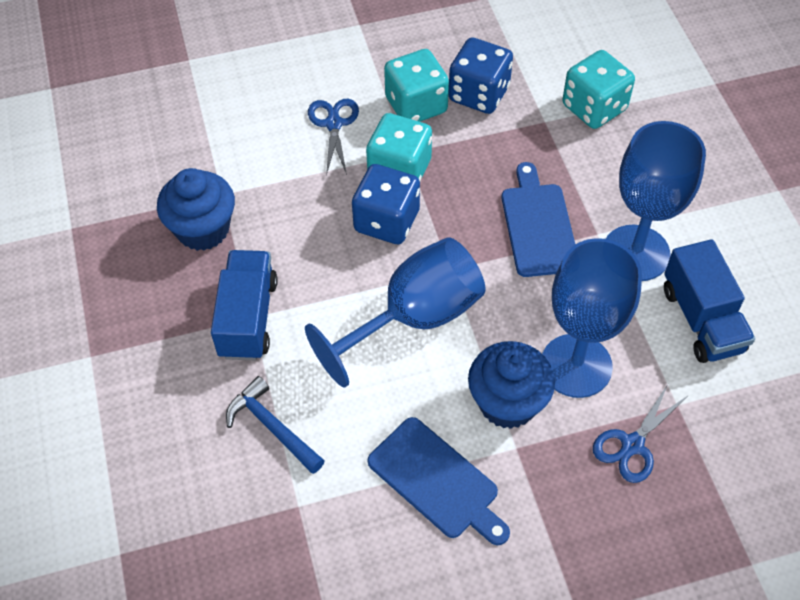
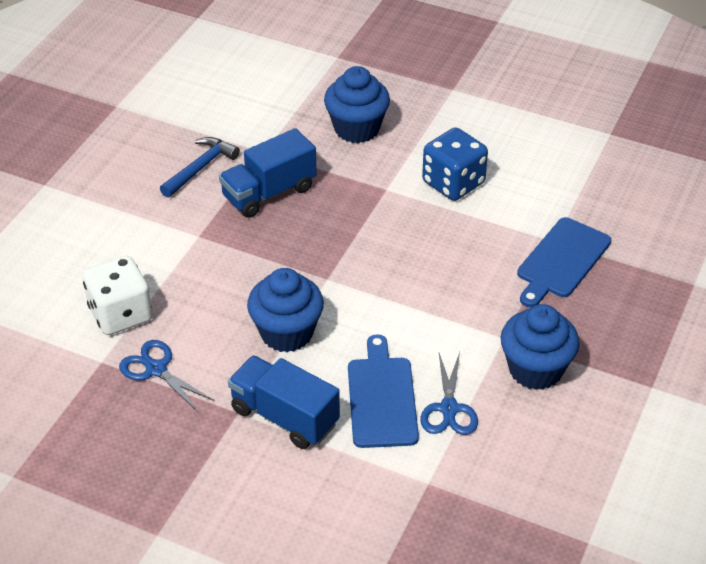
blue cupcake: 2 -> 3
blue dice: 2 -> 1
blue goblet: 3 -> 0
turquoise dice: 3 -> 0
white dice: 0 -> 1

